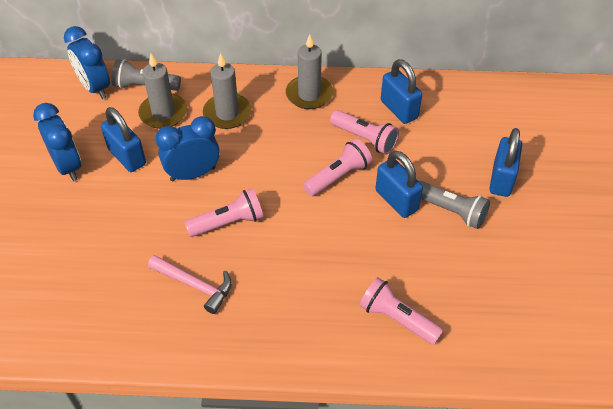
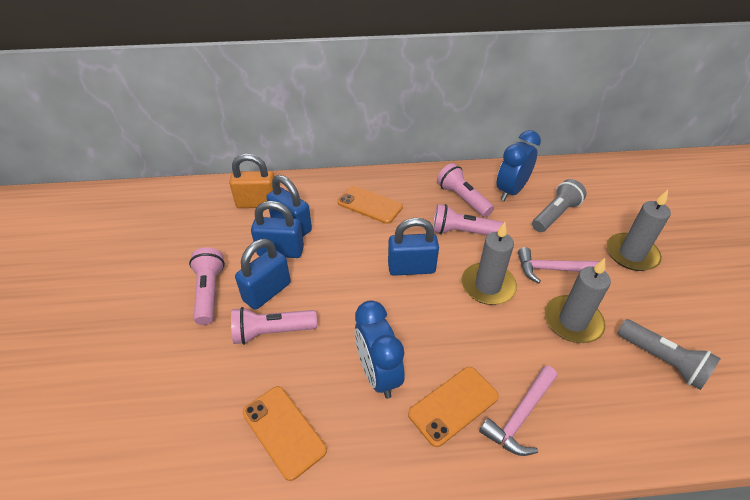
blue clock: 3 -> 2
orange padlock: 0 -> 1
orange phone: 0 -> 3
pink hammer: 1 -> 2

